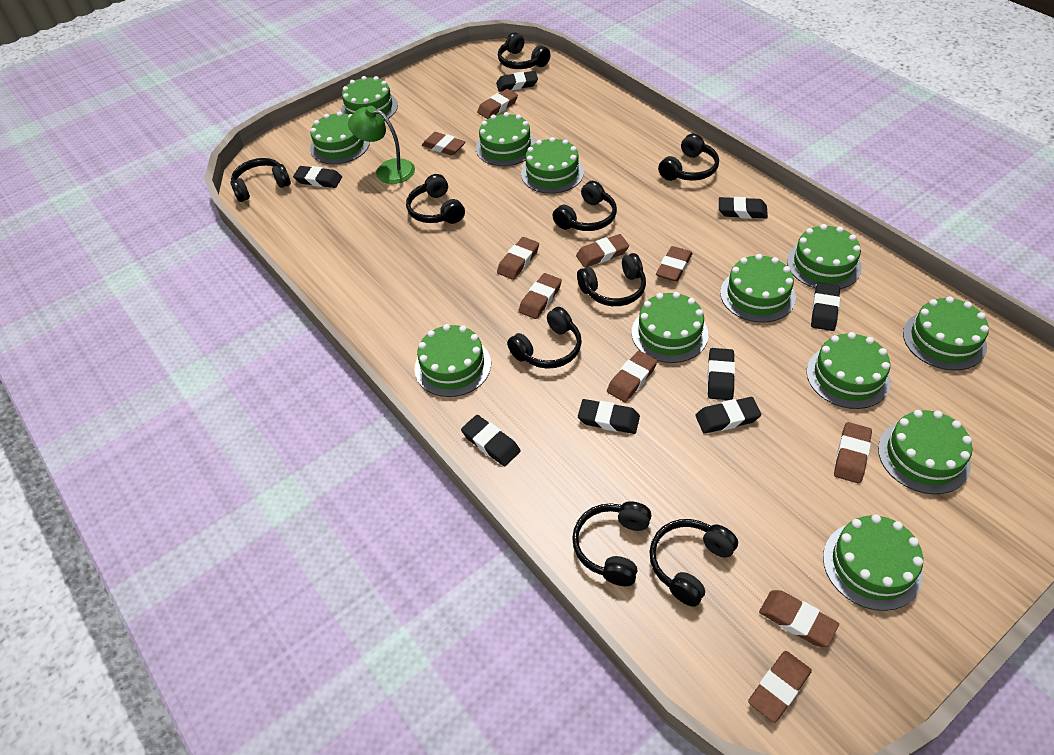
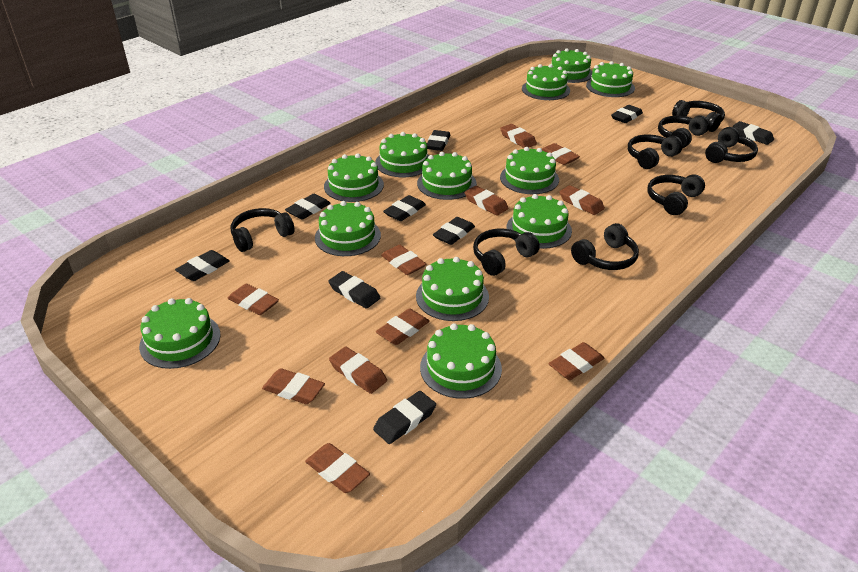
black eraser: 8 -> 9
black headphones: 9 -> 8
brown eraser: 10 -> 11
green lamp: 1 -> 0

